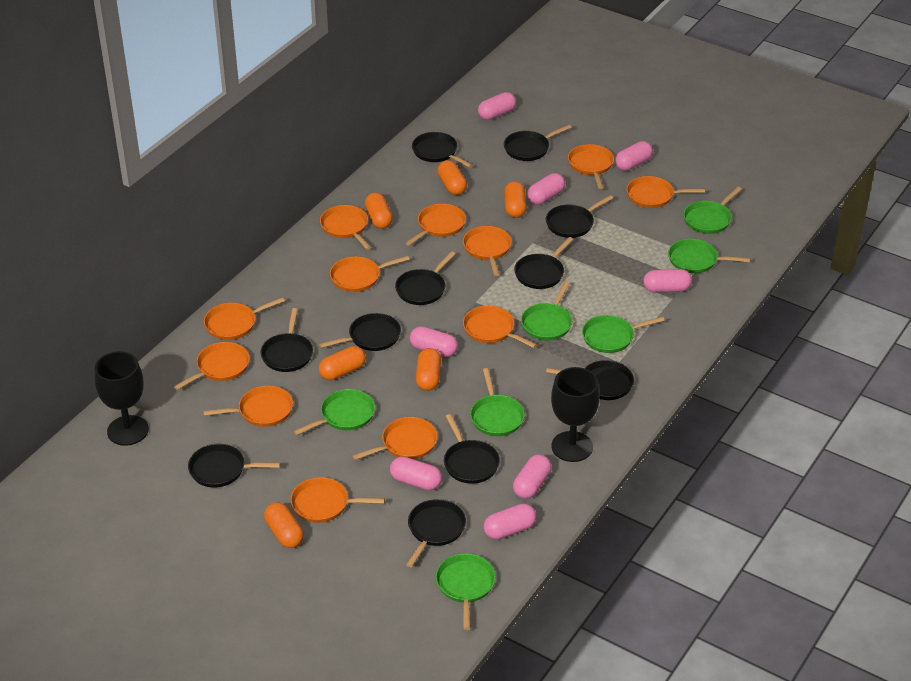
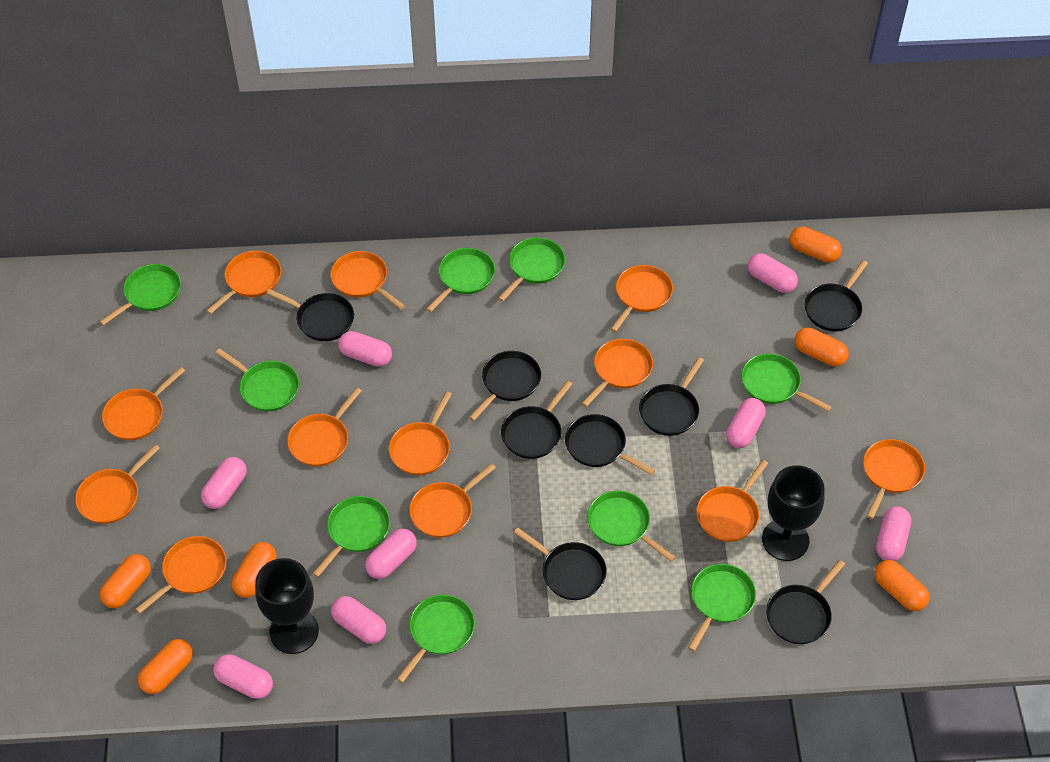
black pan: 11 -> 8
green pan: 7 -> 9

